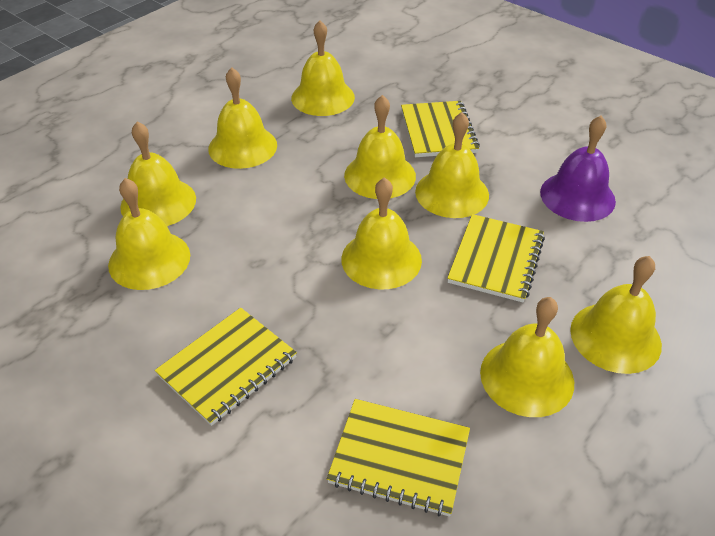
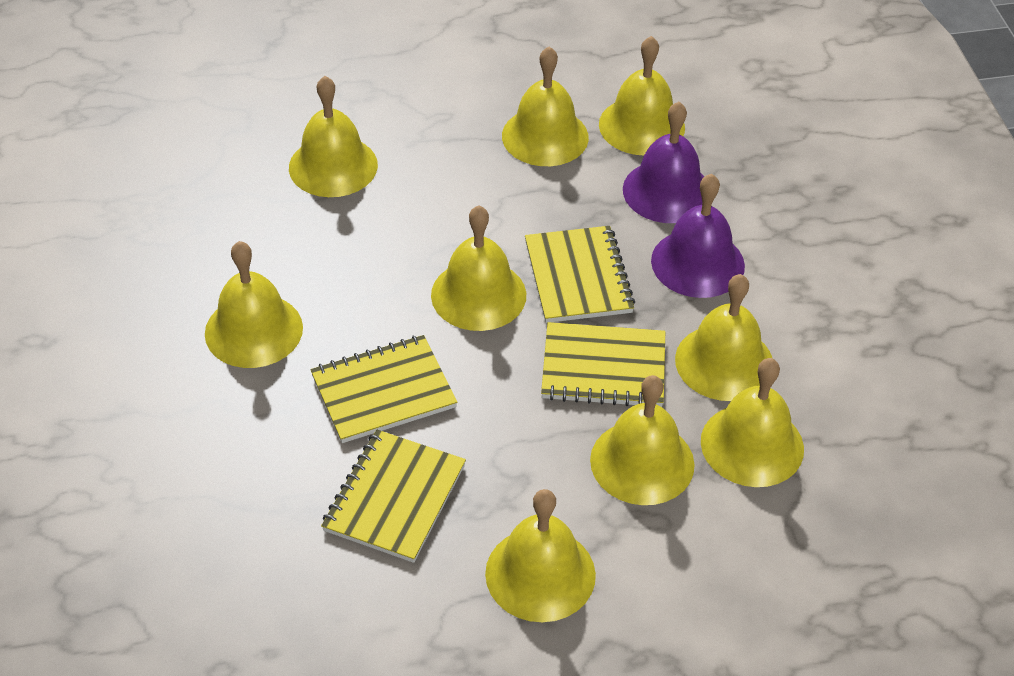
purple bell: 1 -> 2

